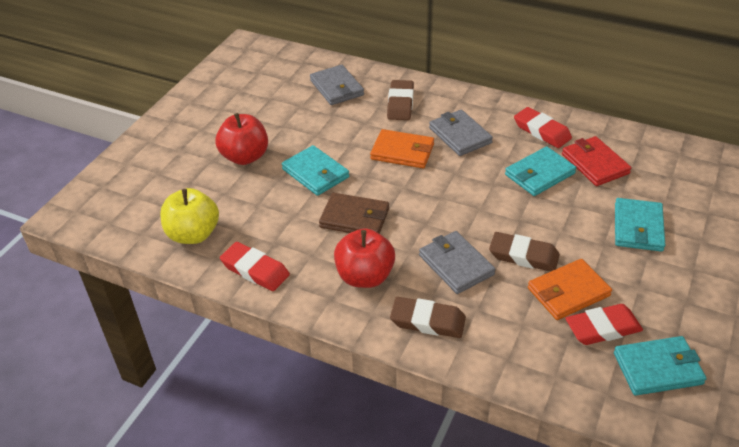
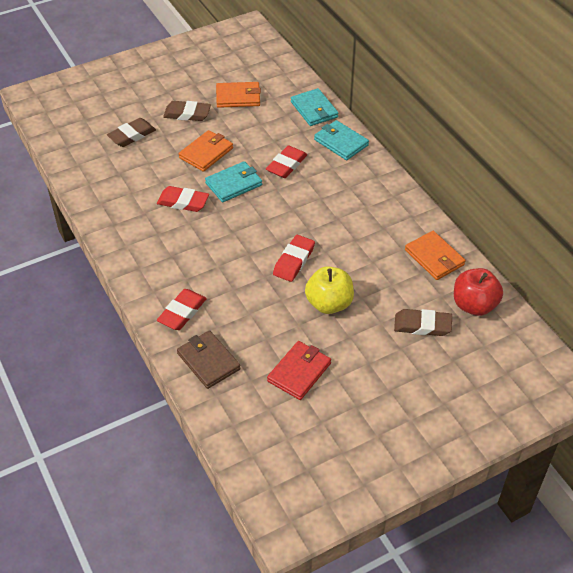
grey wallet: 3 -> 0
orange wallet: 2 -> 3
red apple: 2 -> 1
red eraser: 3 -> 4
turquoise wallet: 4 -> 3

